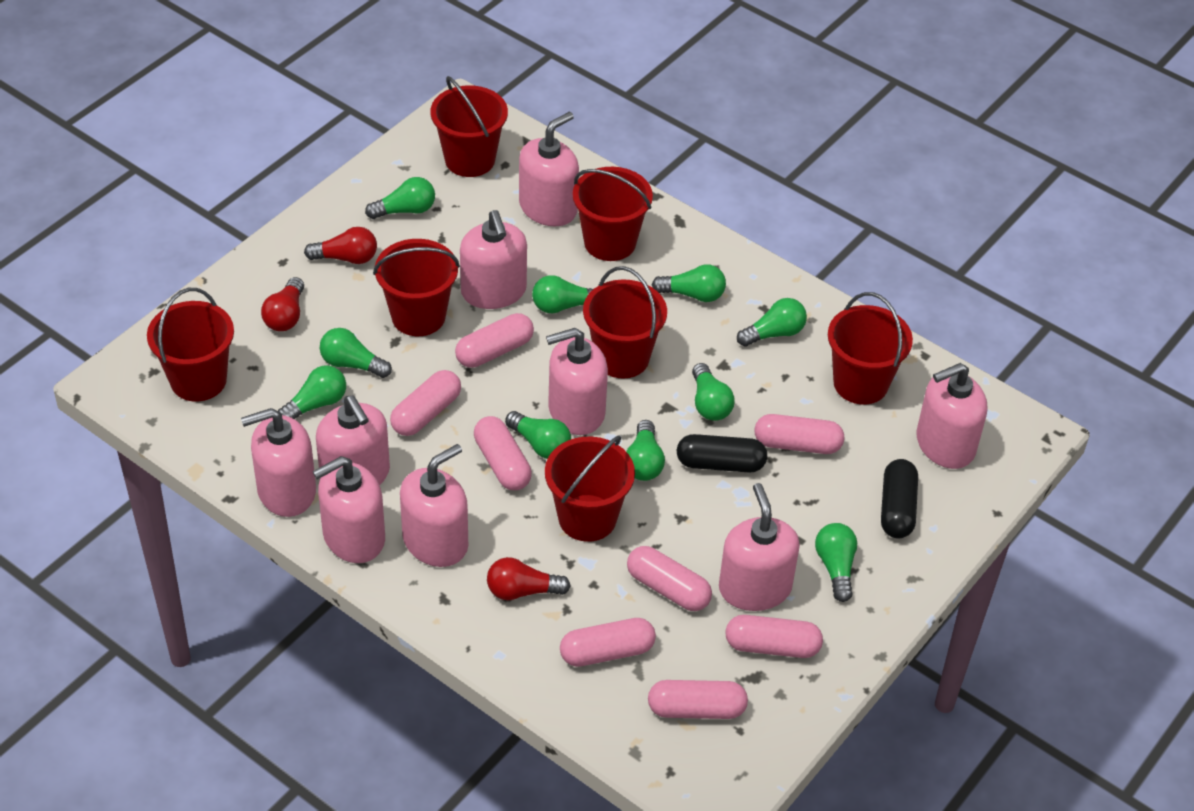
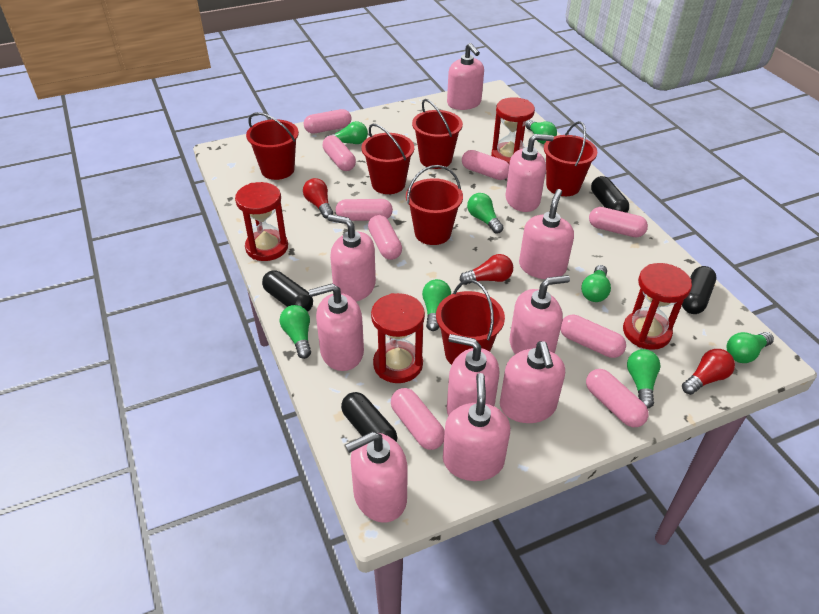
black capsule: 2 -> 4
green light bulb: 10 -> 8
pink capsule: 8 -> 9
pink soap dispenser: 9 -> 10
red bucket: 7 -> 6
red hourglass: 0 -> 4

